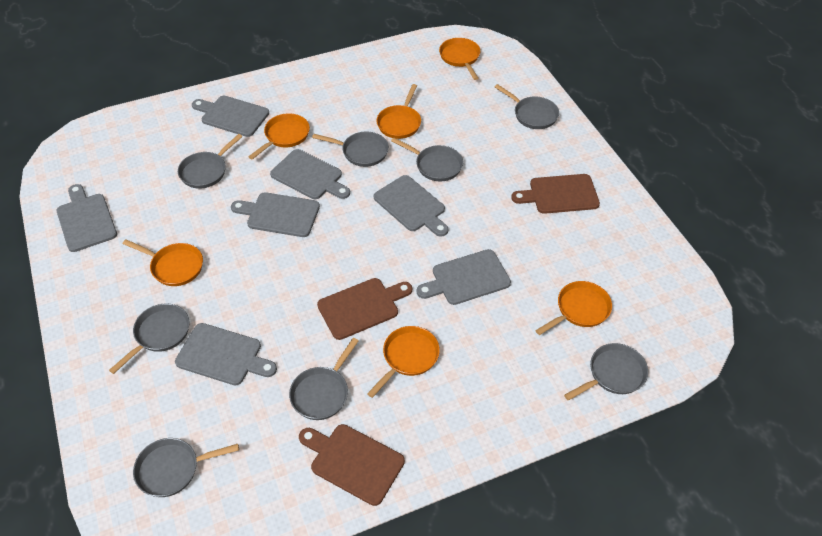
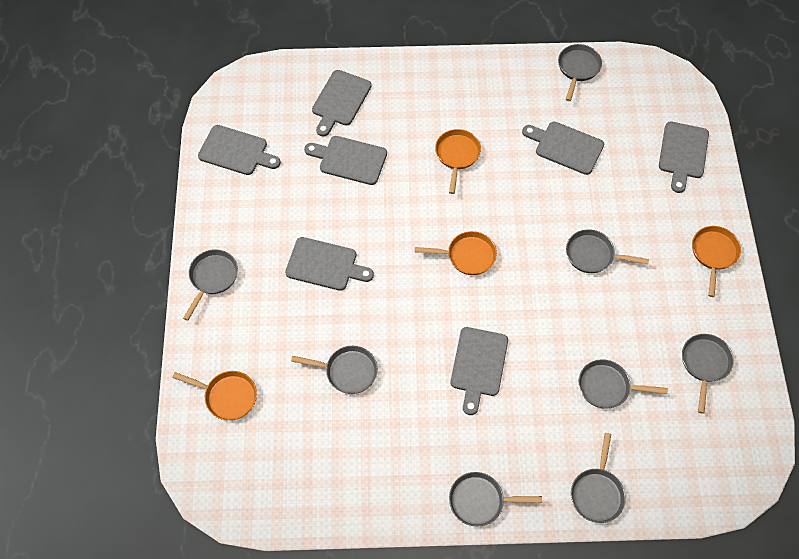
brown cutting board: 3 -> 0
orange pan: 6 -> 4

